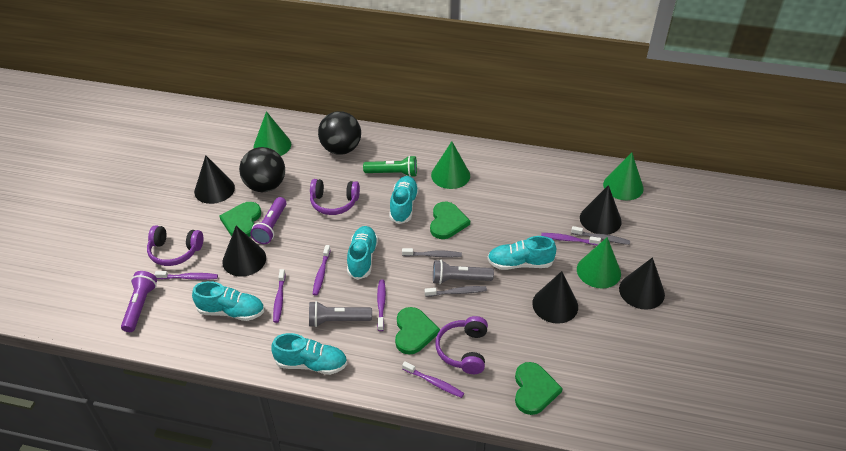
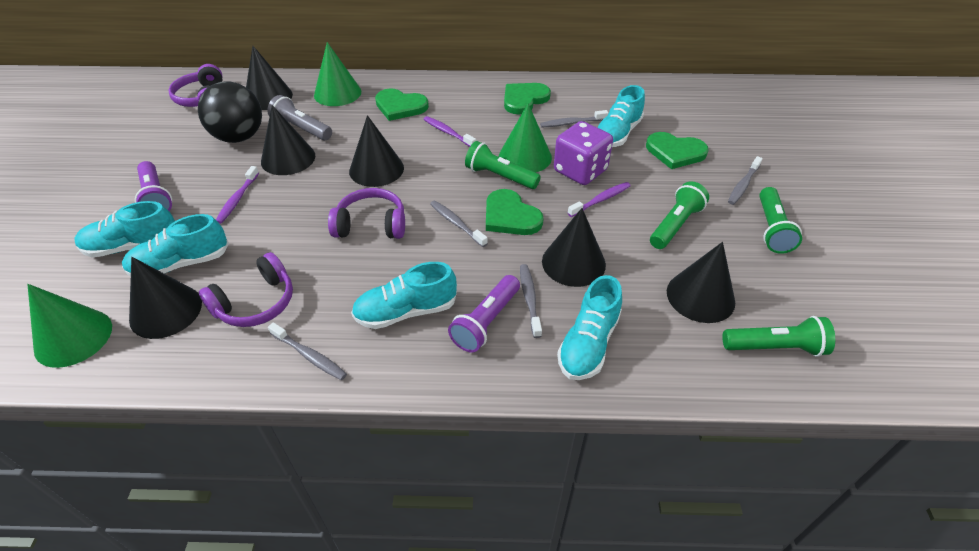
black ball: 2 -> 1
black cone: 5 -> 6
green cone: 4 -> 3
green flashlight: 1 -> 4
grey flashlight: 2 -> 1
grey toothbrush: 3 -> 5
purple dice: 0 -> 1
purple toothbrush: 6 -> 3

